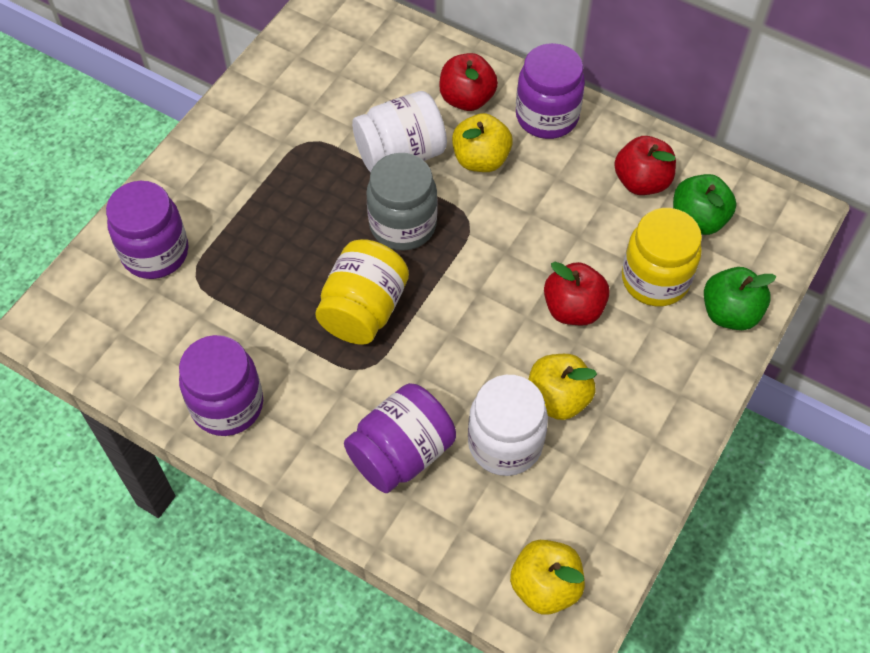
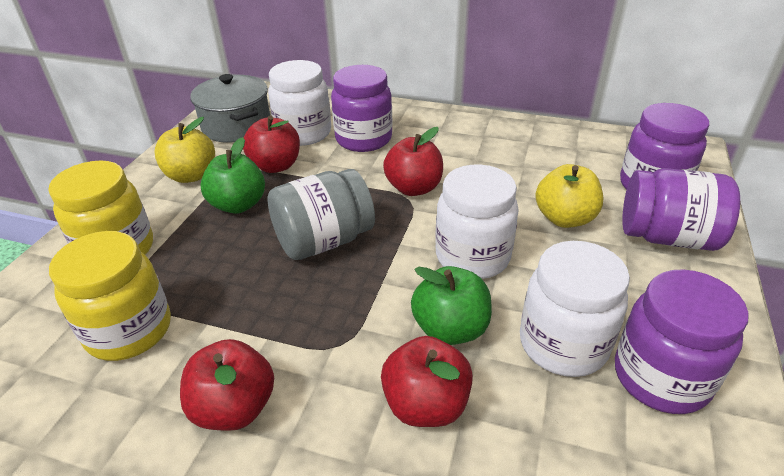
grey pot: 0 -> 1
red apple: 3 -> 4
white jar: 2 -> 3
yellow apple: 3 -> 2

